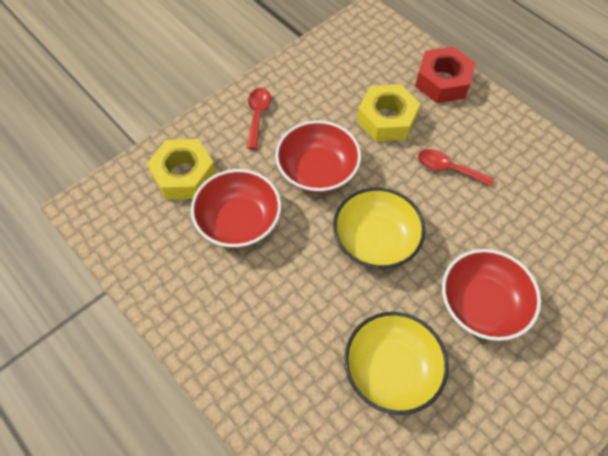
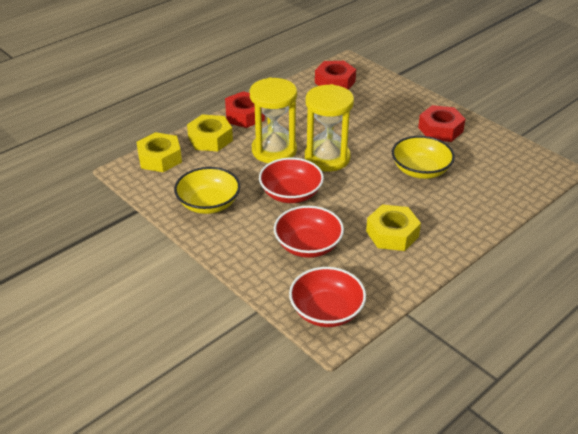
red nut: 1 -> 3
red spoon: 2 -> 0
yellow hourglass: 0 -> 2
yellow nut: 2 -> 3

